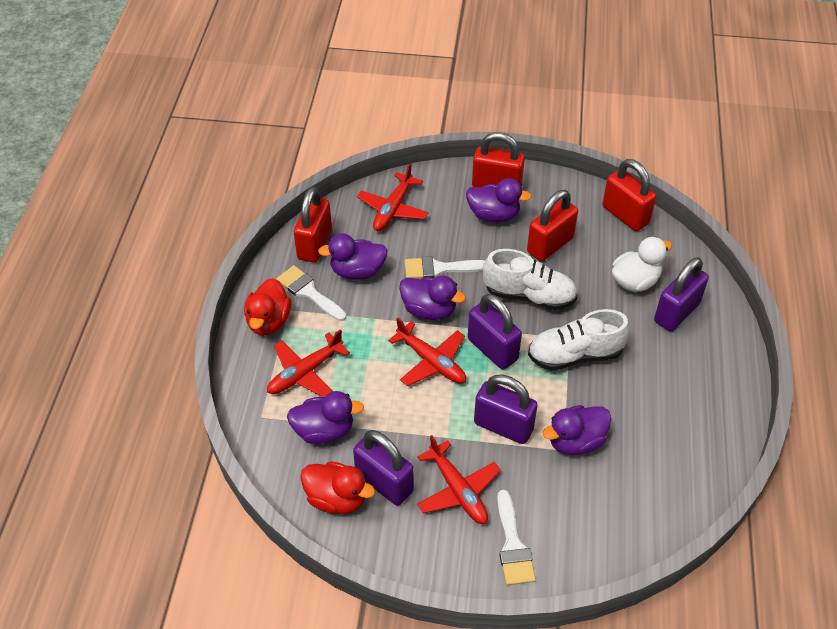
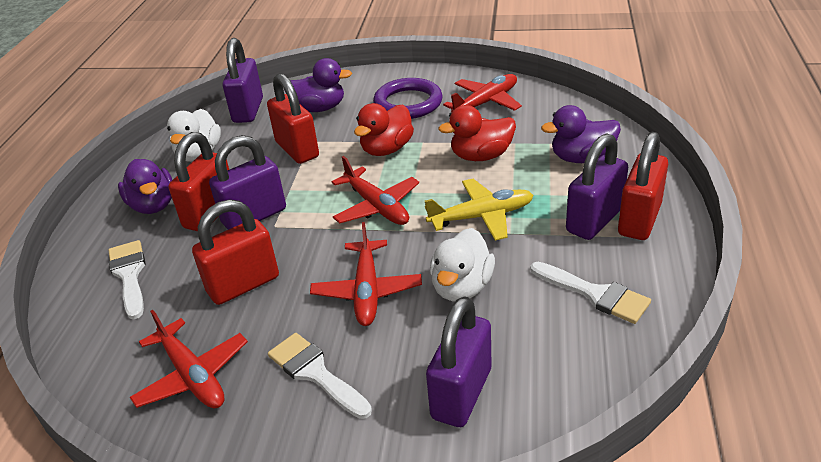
purple duck: 5 -> 3
purple ring: 0 -> 1
white duck: 1 -> 2
white shoe: 2 -> 0
yellow plane: 0 -> 1

